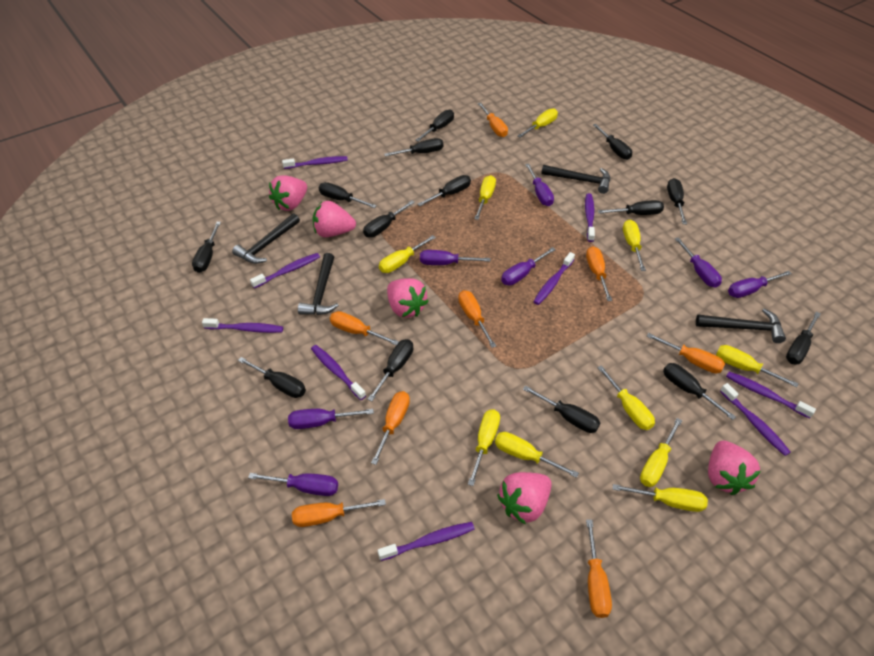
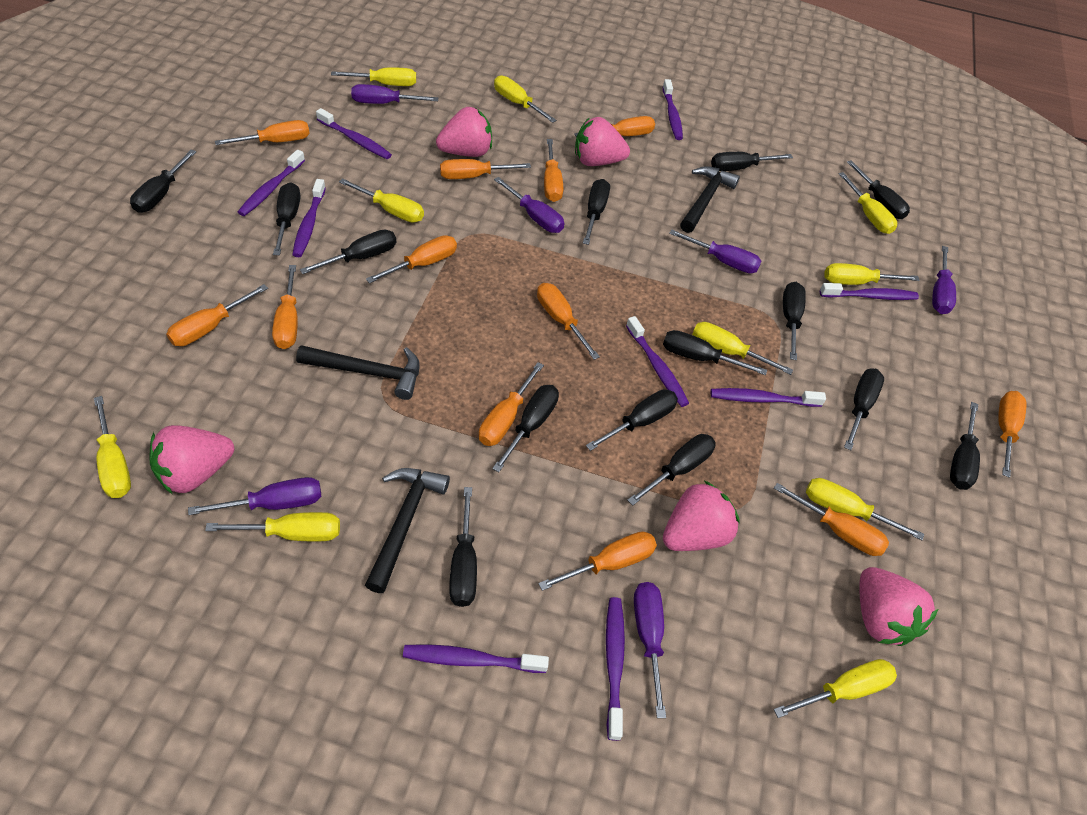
black hammer: 4 -> 3
orange screwdriver: 8 -> 12
purple screwdriver: 7 -> 6

